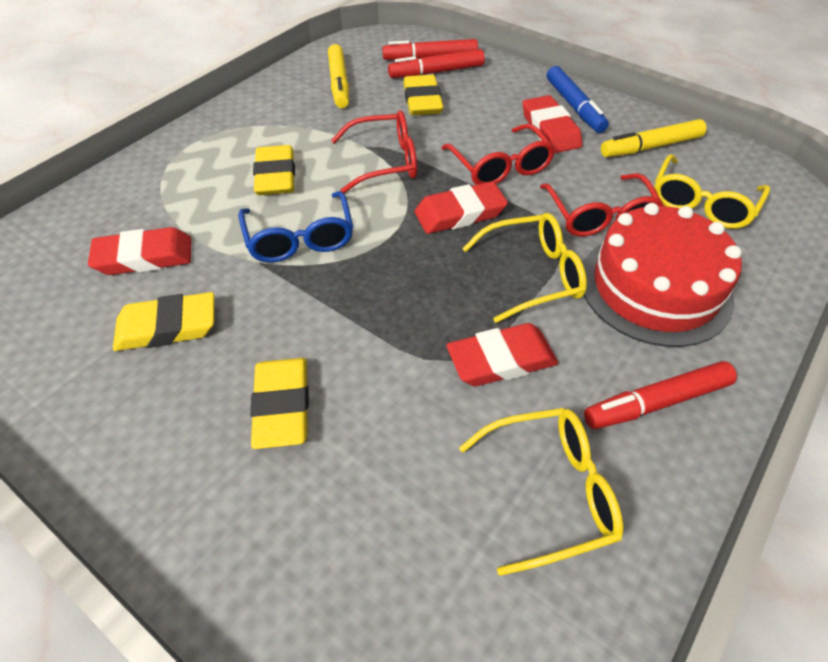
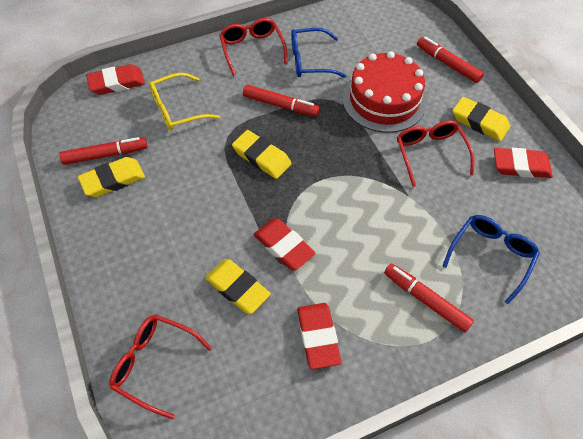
blue glasses: 1 -> 2
blue marker: 1 -> 0
red marker: 3 -> 4
yellow glasses: 3 -> 1
yellow marker: 2 -> 0

